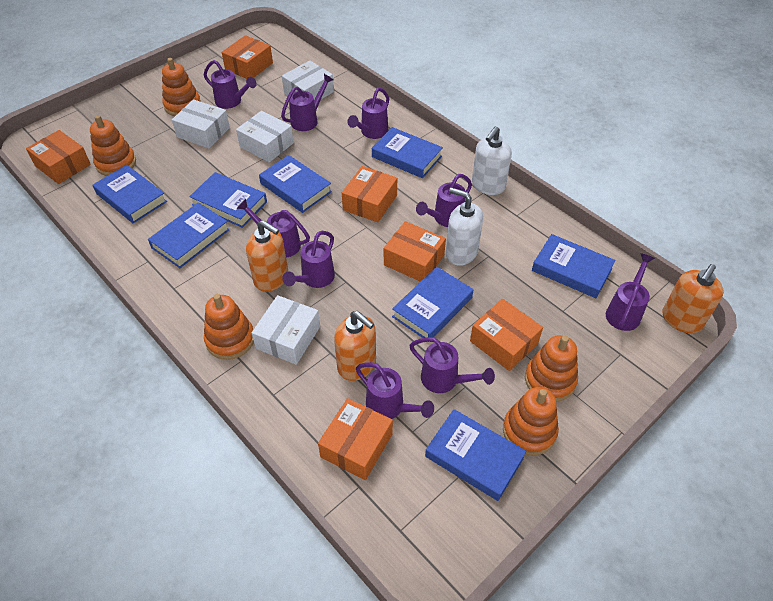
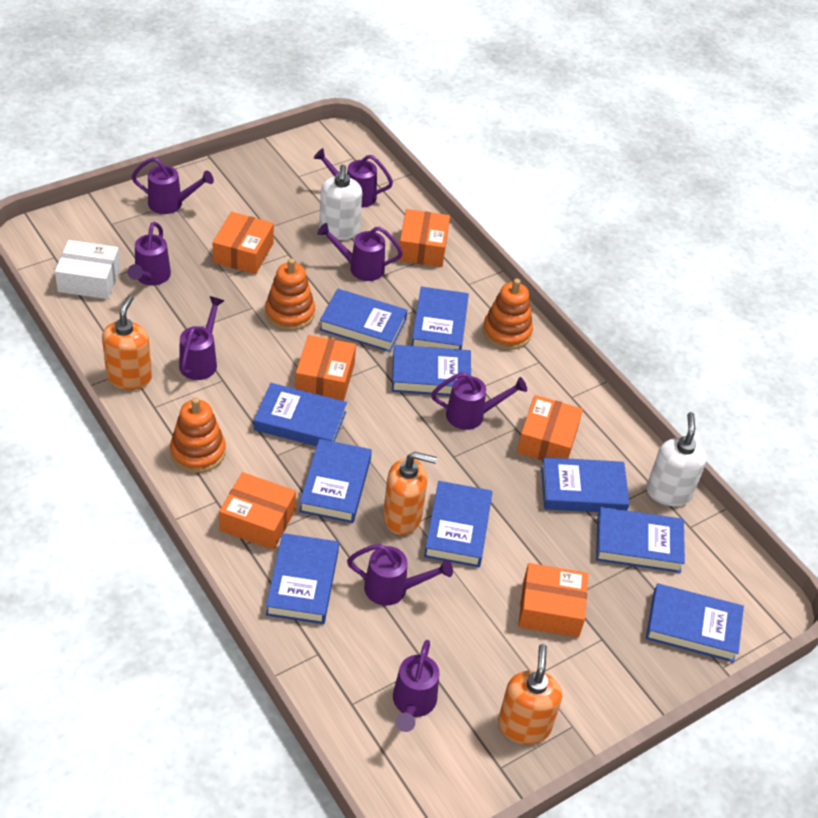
blue book: 8 -> 10
orange stacking toy: 5 -> 3
purple watering can: 9 -> 8
white box: 4 -> 1

